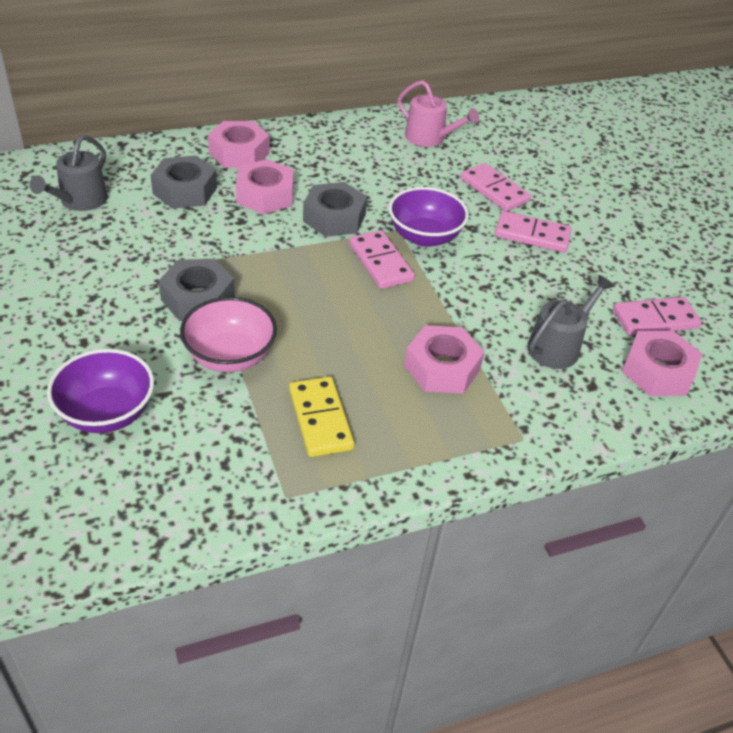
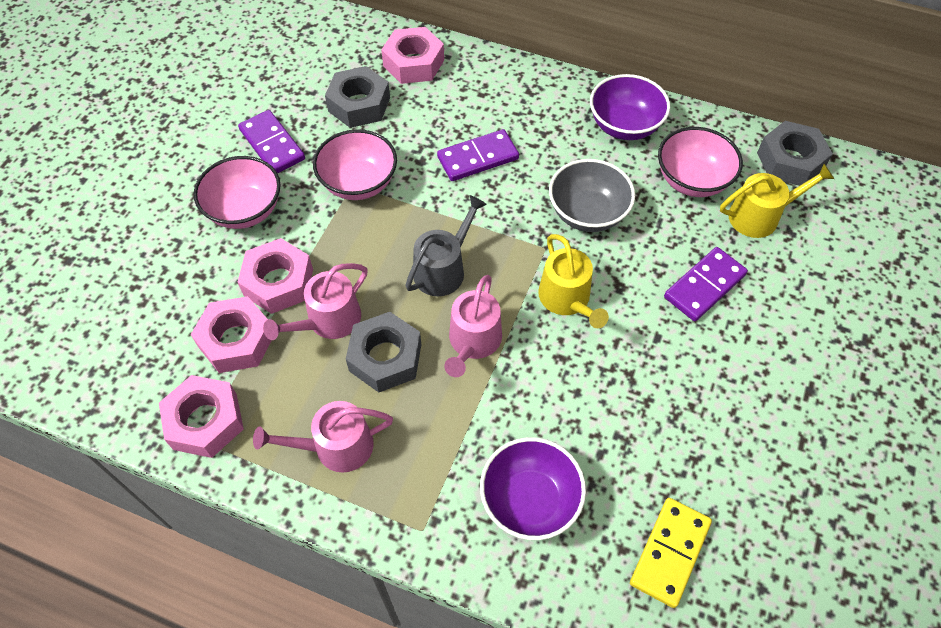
grey bowl: 0 -> 1
grey watering can: 2 -> 1
pink bowl: 1 -> 3
pink domino: 4 -> 0
pink watering can: 1 -> 3
purple domino: 0 -> 3
yellow watering can: 0 -> 2

